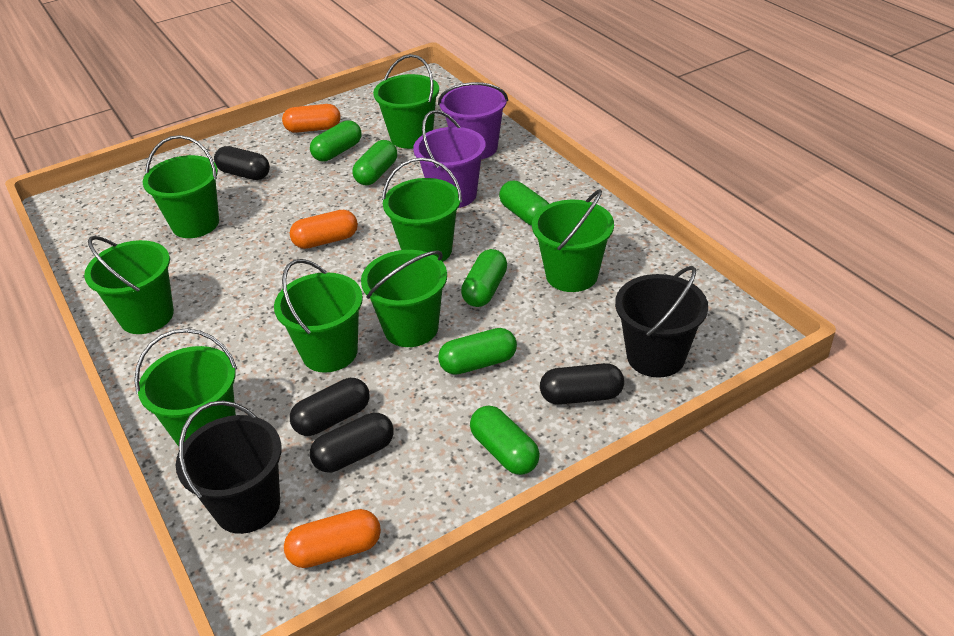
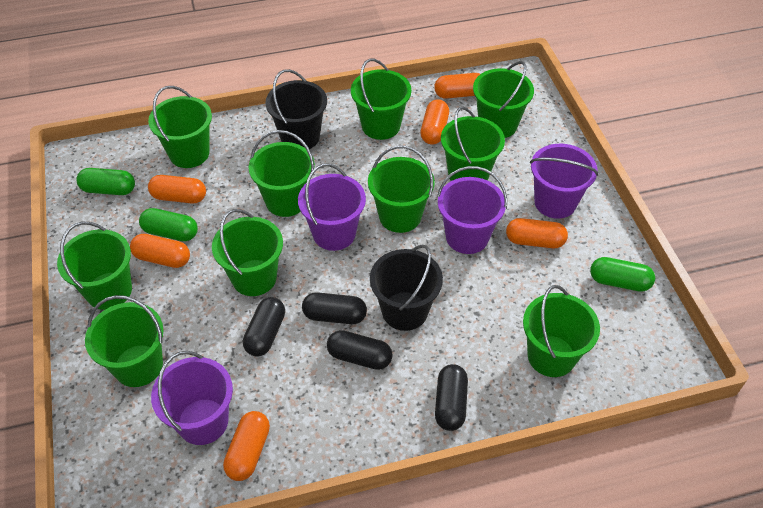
green bucket: 8 -> 10
green capsule: 6 -> 3
orange capsule: 3 -> 6
purple bucket: 2 -> 4

